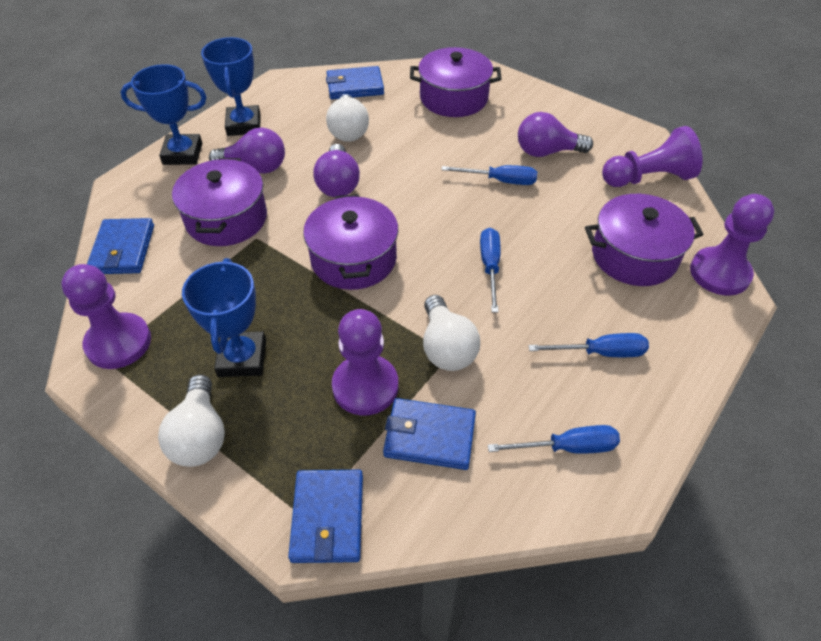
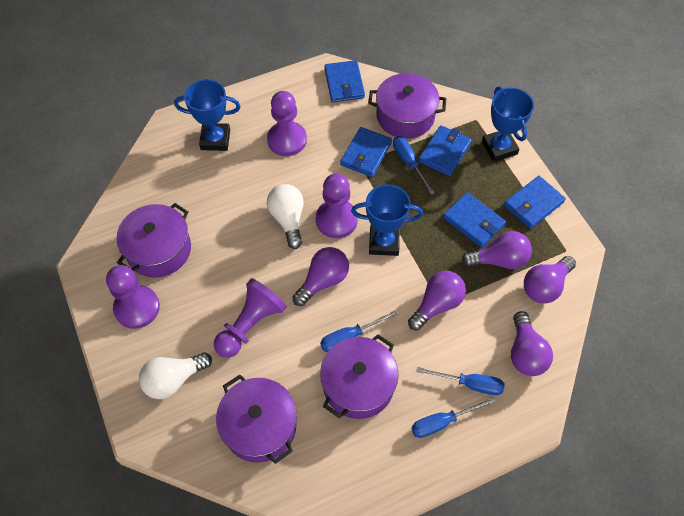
blue wallet: 4 -> 5
purple light bulb: 3 -> 5
white light bulb: 3 -> 2

